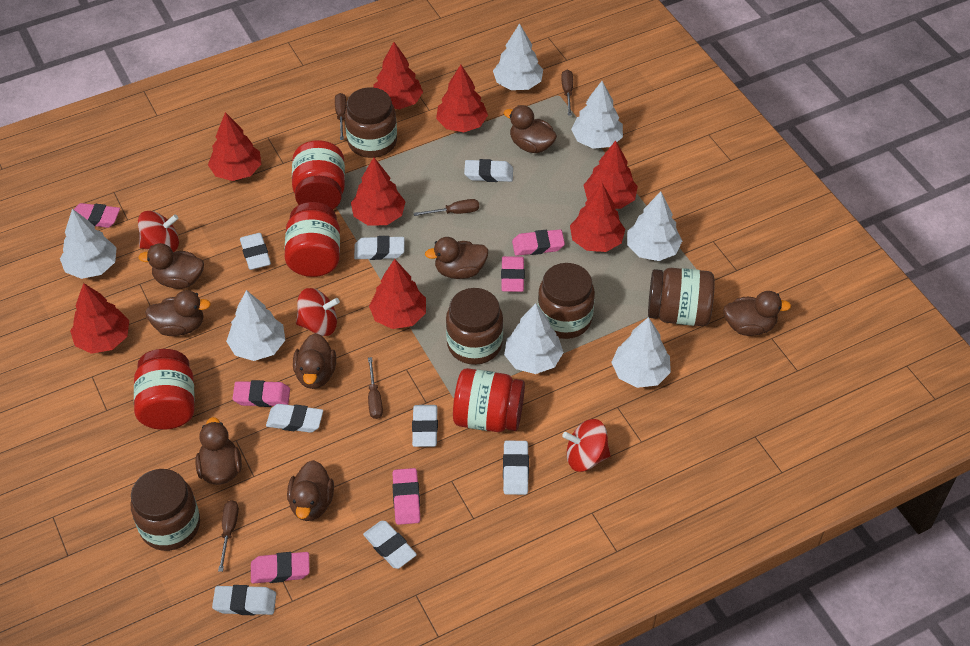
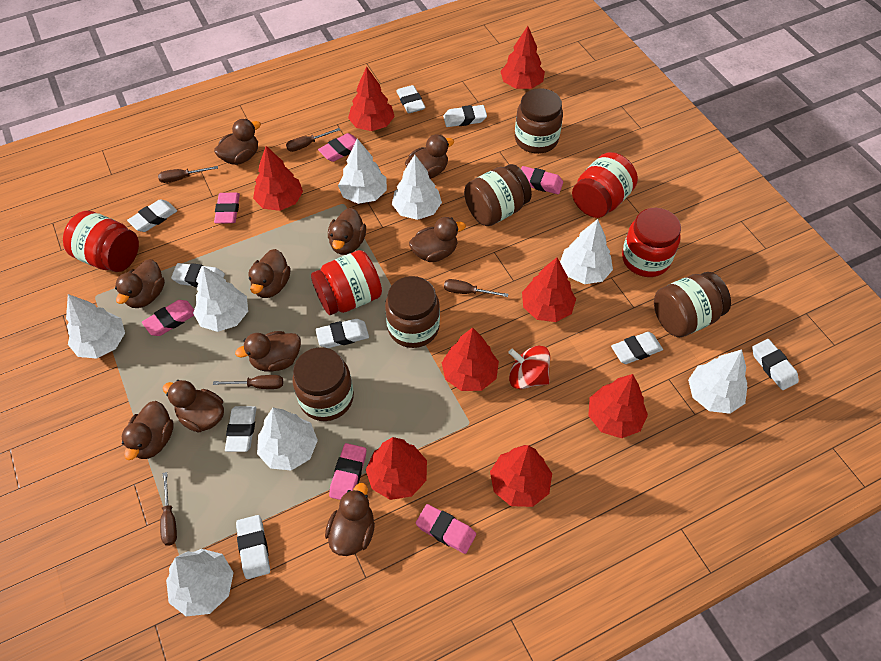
brown duck: 8 -> 10
red spinning top: 3 -> 1
white eraser: 8 -> 9
white tree: 7 -> 8

